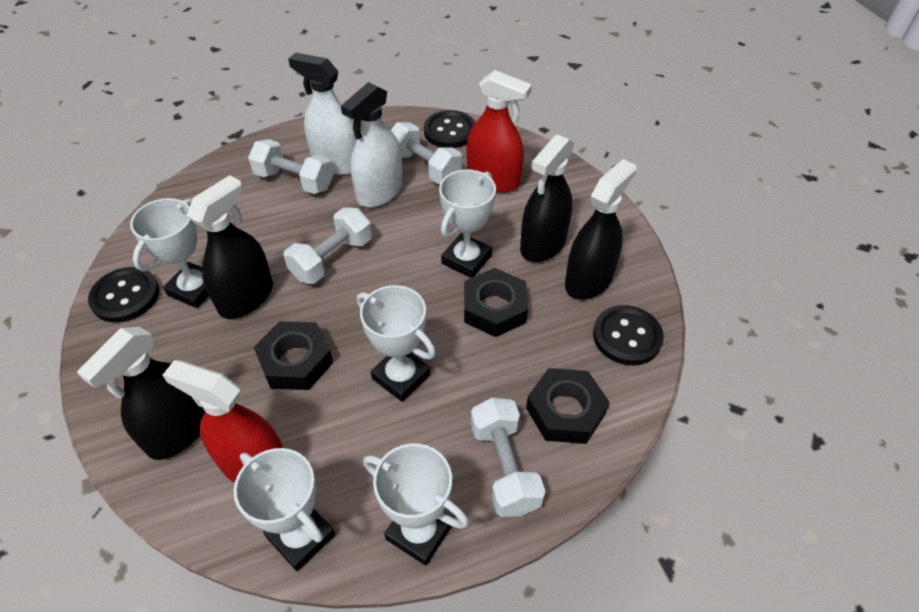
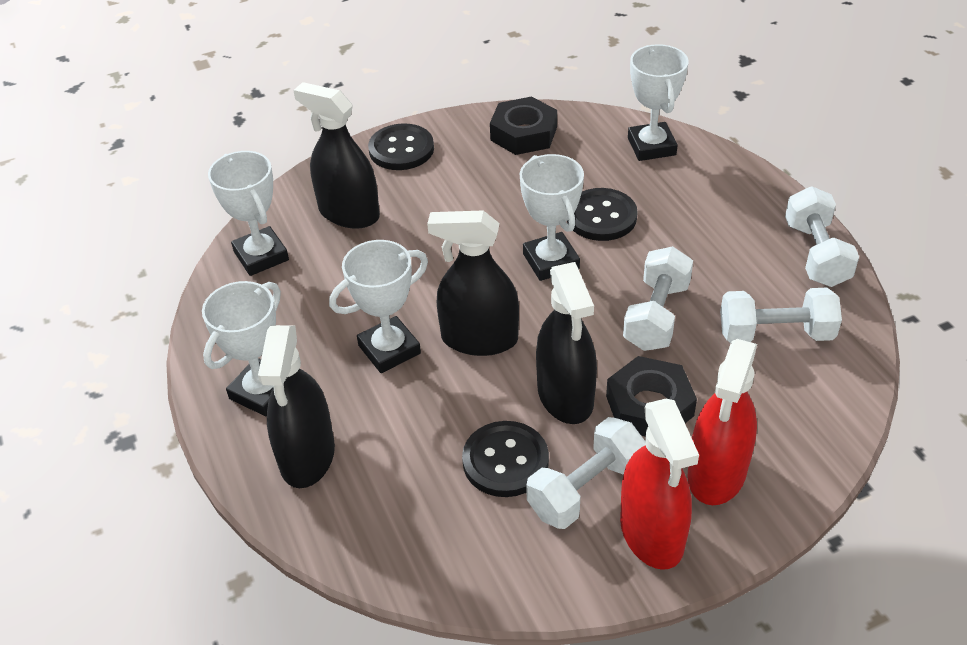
black nut: 3 -> 2
white spray bottle: 2 -> 0

